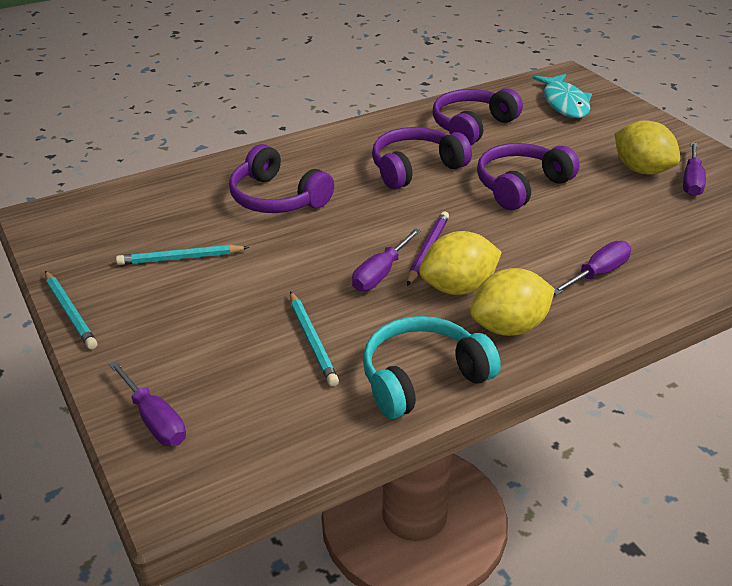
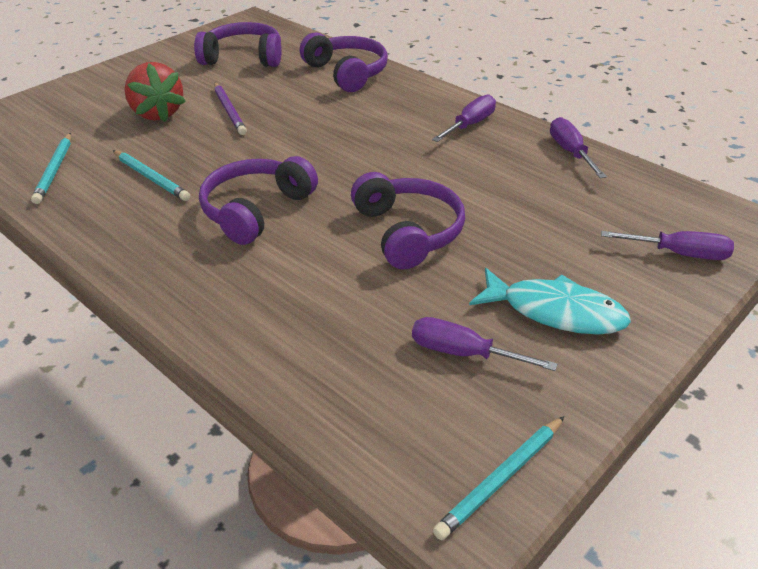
red strawberry: 0 -> 1
turquoise headphones: 1 -> 0
yellow lemon: 3 -> 0

